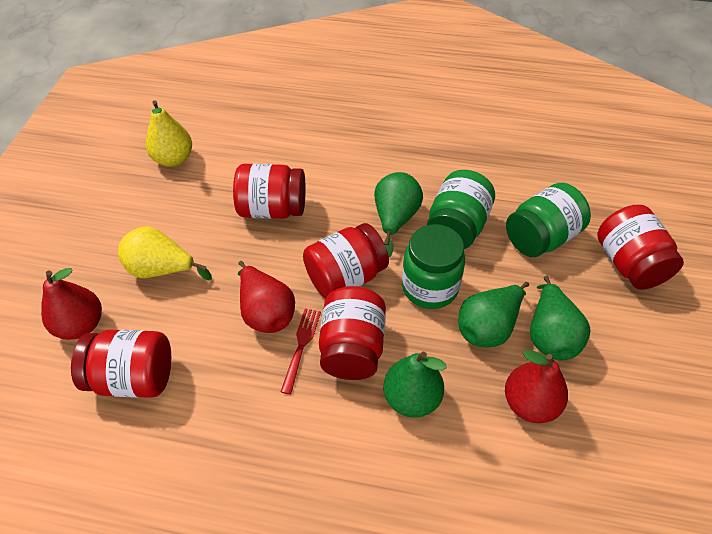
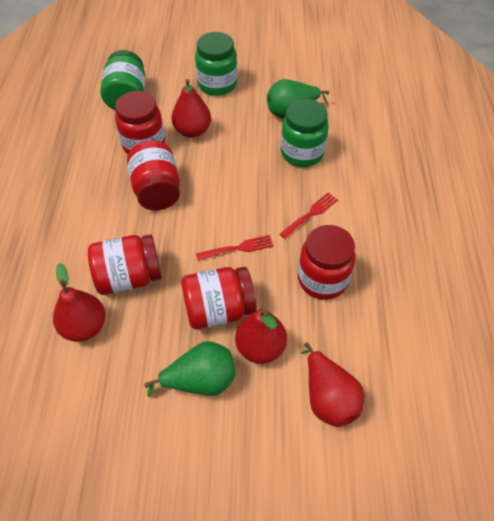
green pear: 4 -> 2
red fork: 1 -> 2
red pear: 3 -> 4
yellow pear: 2 -> 0

